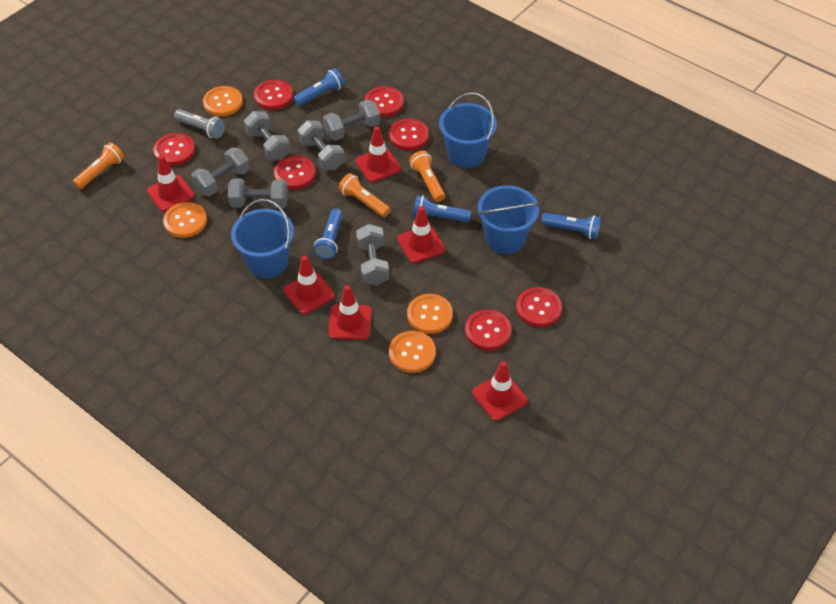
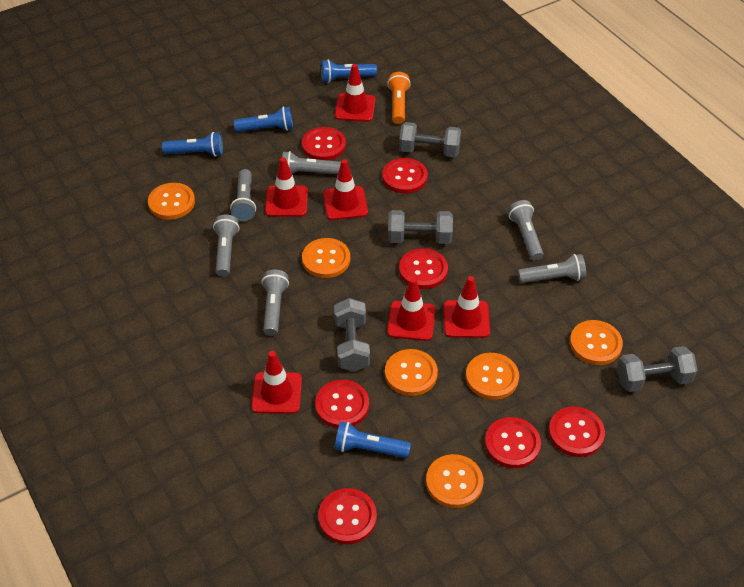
blue bucket: 3 -> 0
grey dumbbell: 6 -> 4
grey flashlight: 1 -> 6
orange button: 4 -> 6
orange flashlight: 3 -> 1

